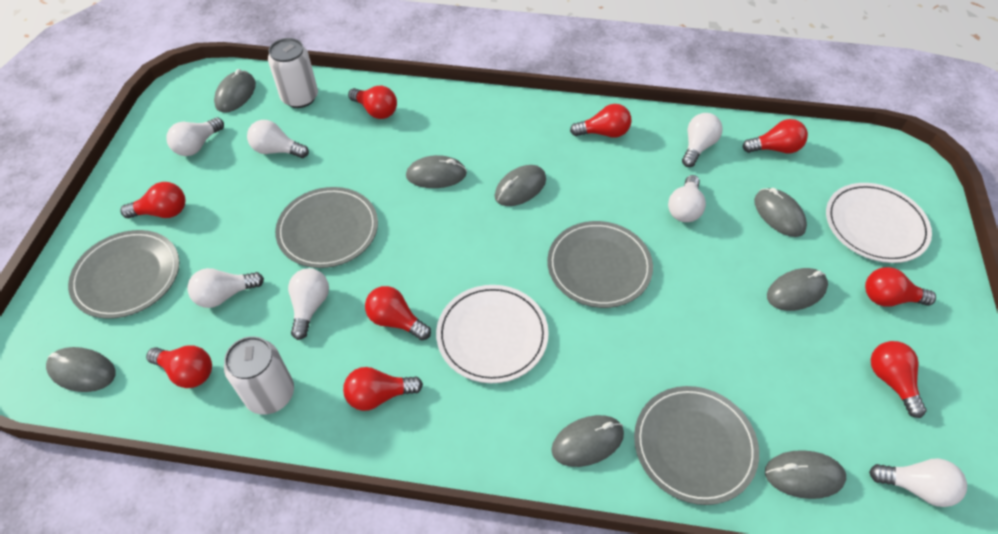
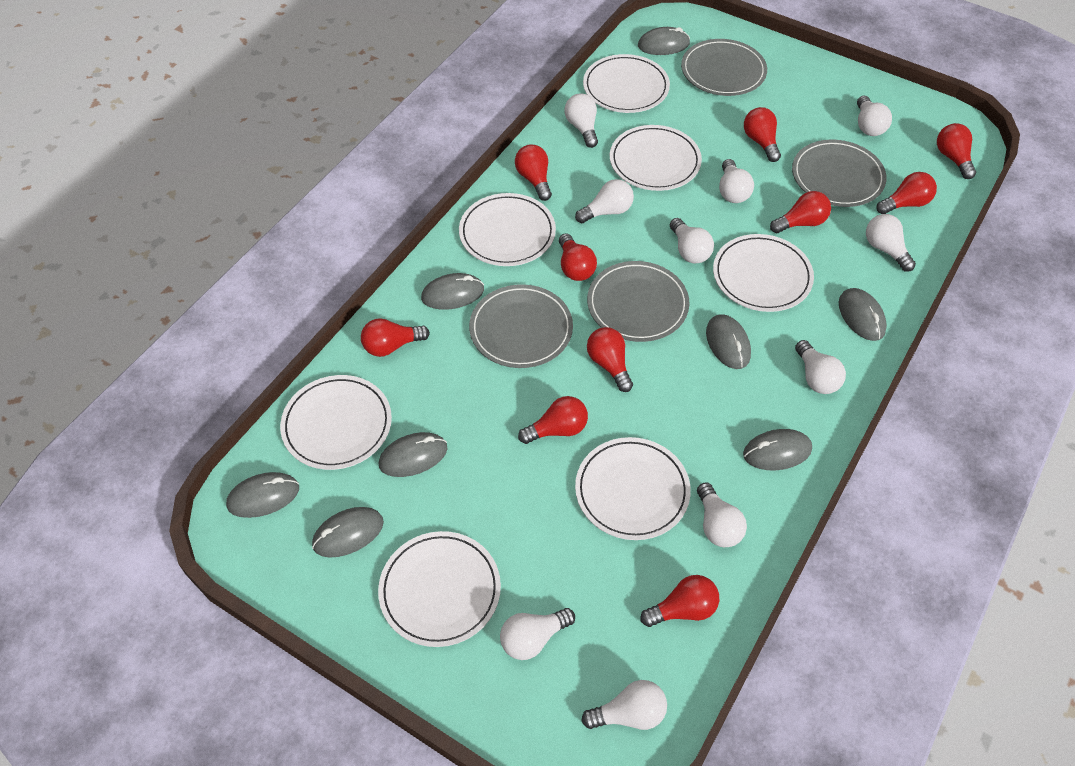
red light bulb: 9 -> 10
white can: 2 -> 0
white light bulb: 7 -> 10
white plate: 2 -> 7

